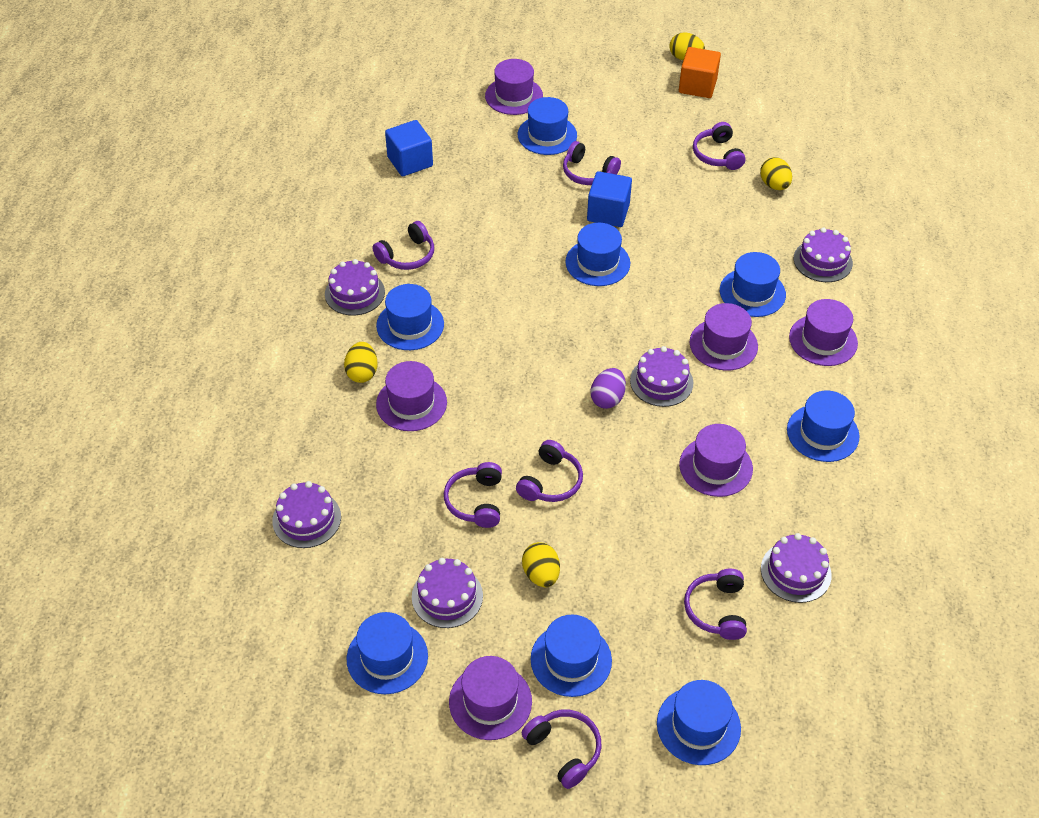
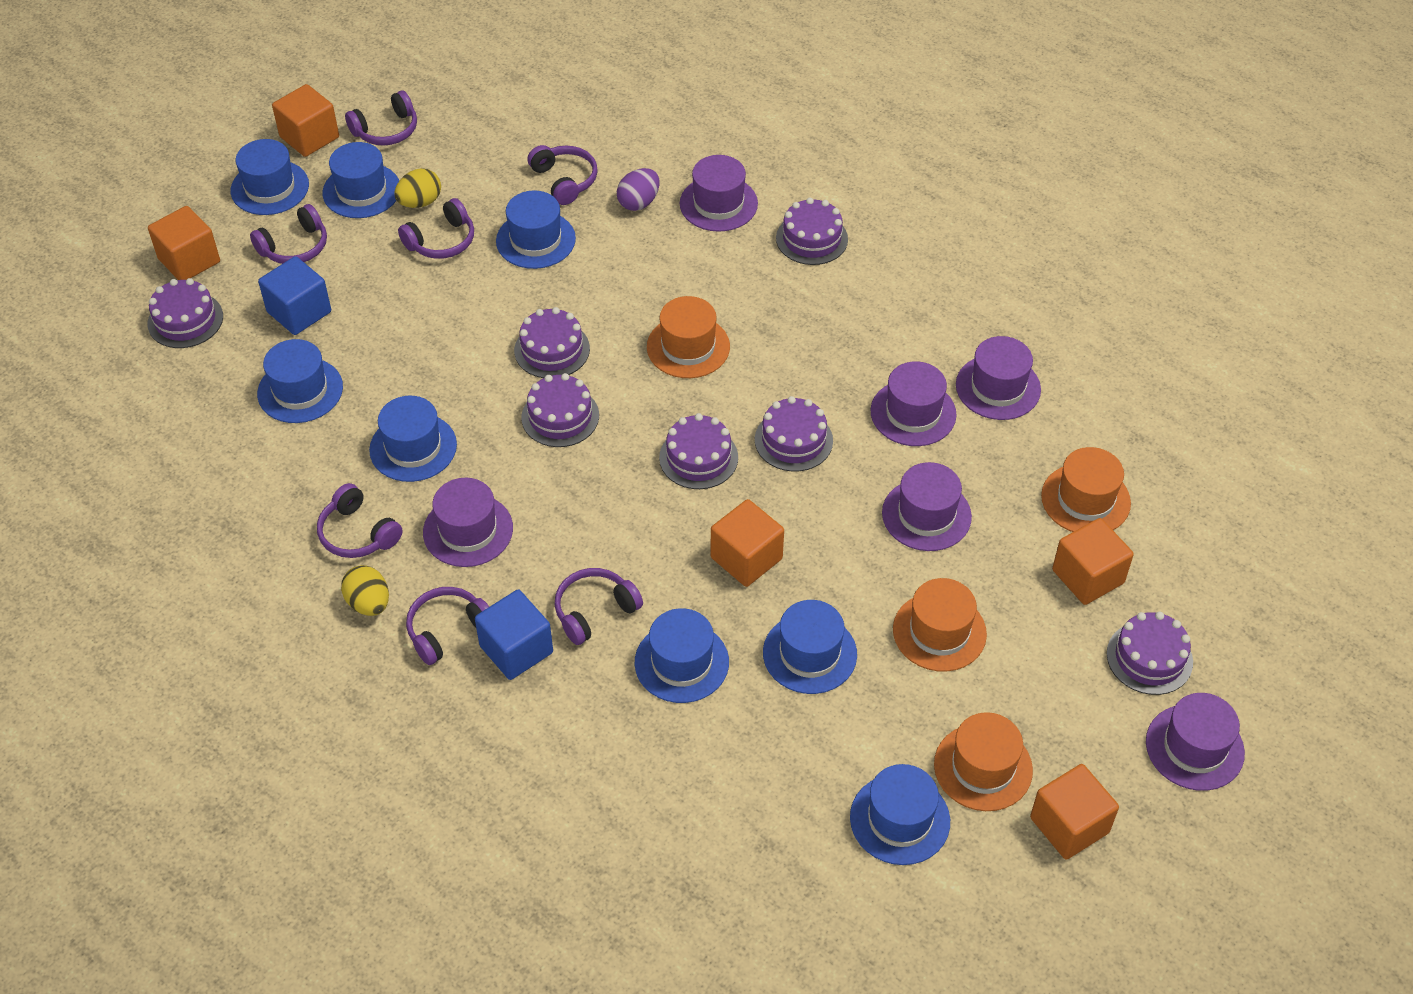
orange cube: 1 -> 5
orange hat: 0 -> 4
purple cake: 6 -> 7
yellow egg: 4 -> 2

